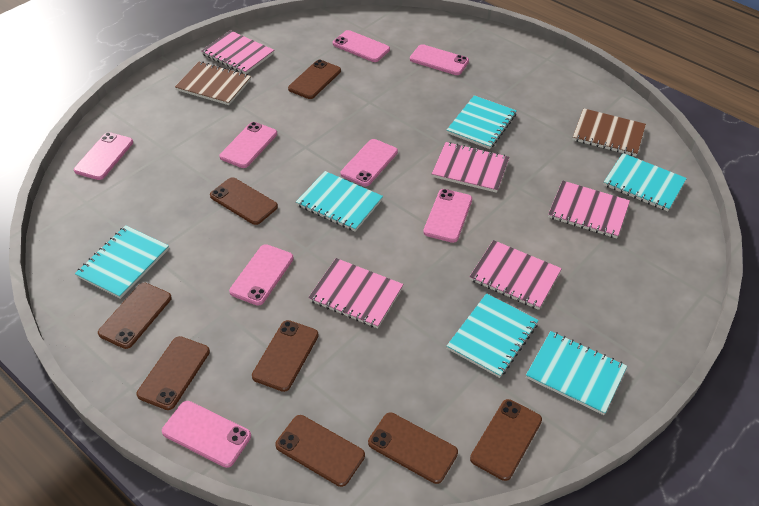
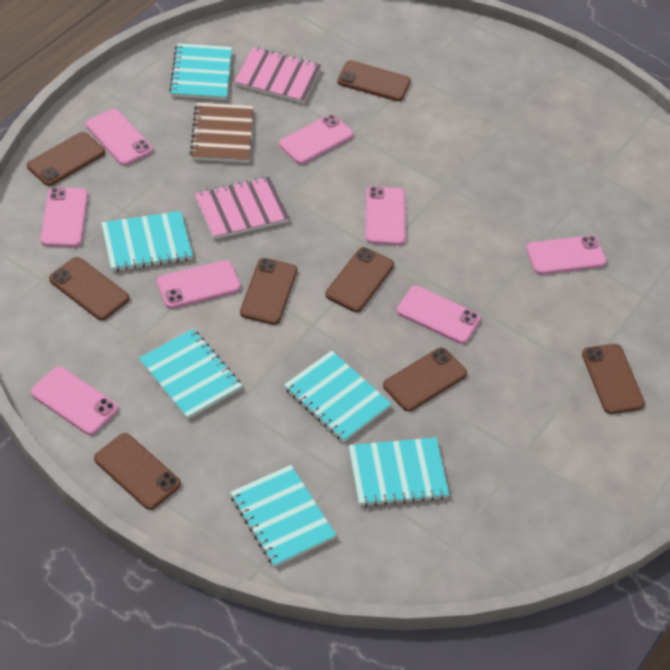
brown notebook: 2 -> 1
pink notebook: 5 -> 2

